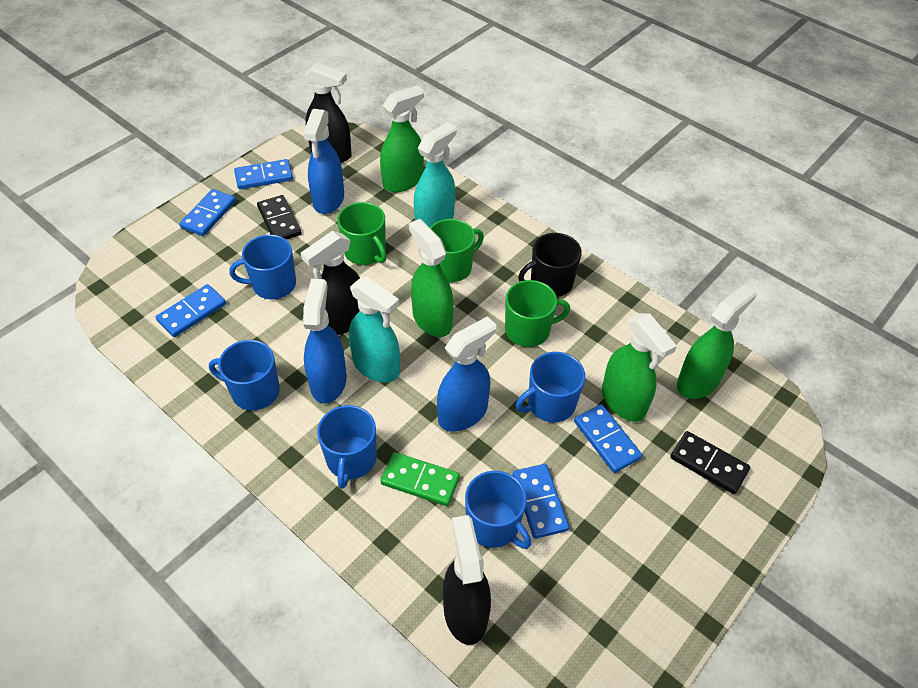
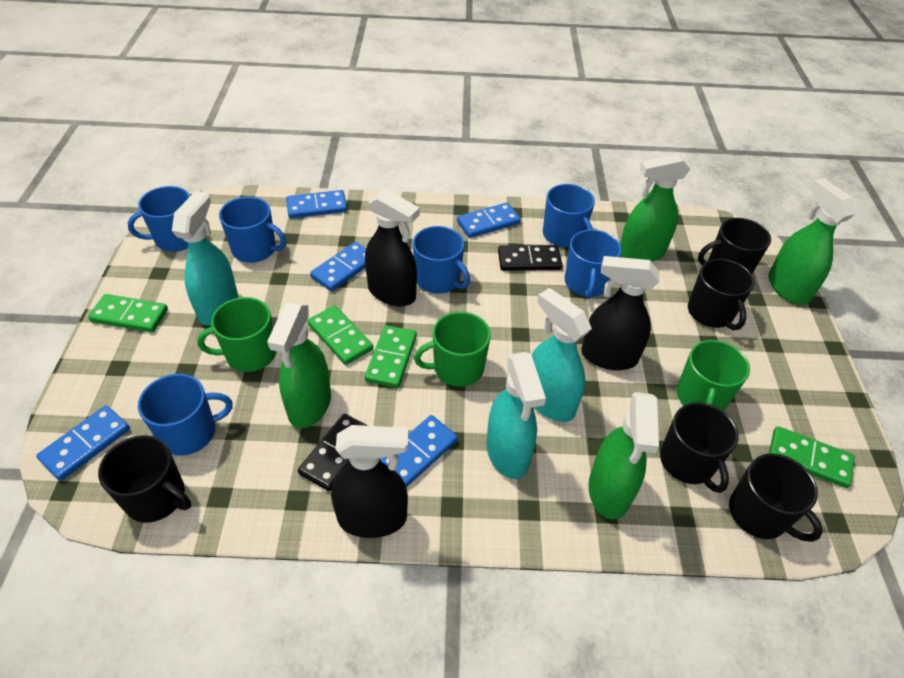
black mug: 1 -> 5
blue mug: 5 -> 6
blue spray bottle: 3 -> 0
green domino: 1 -> 4
turquoise spray bottle: 2 -> 3

